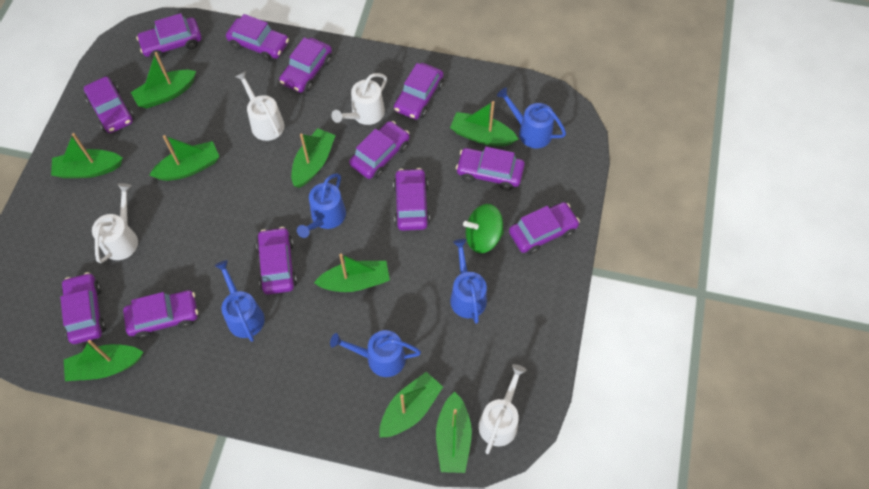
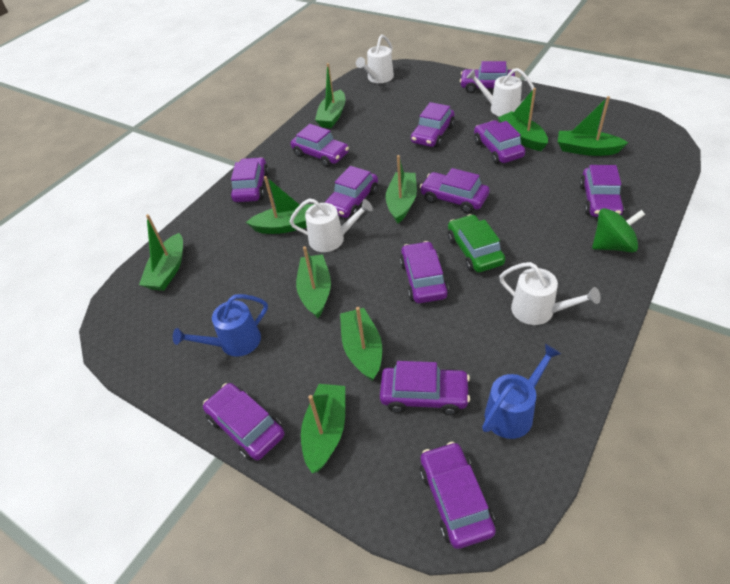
blue watering can: 5 -> 2
green car: 0 -> 1

